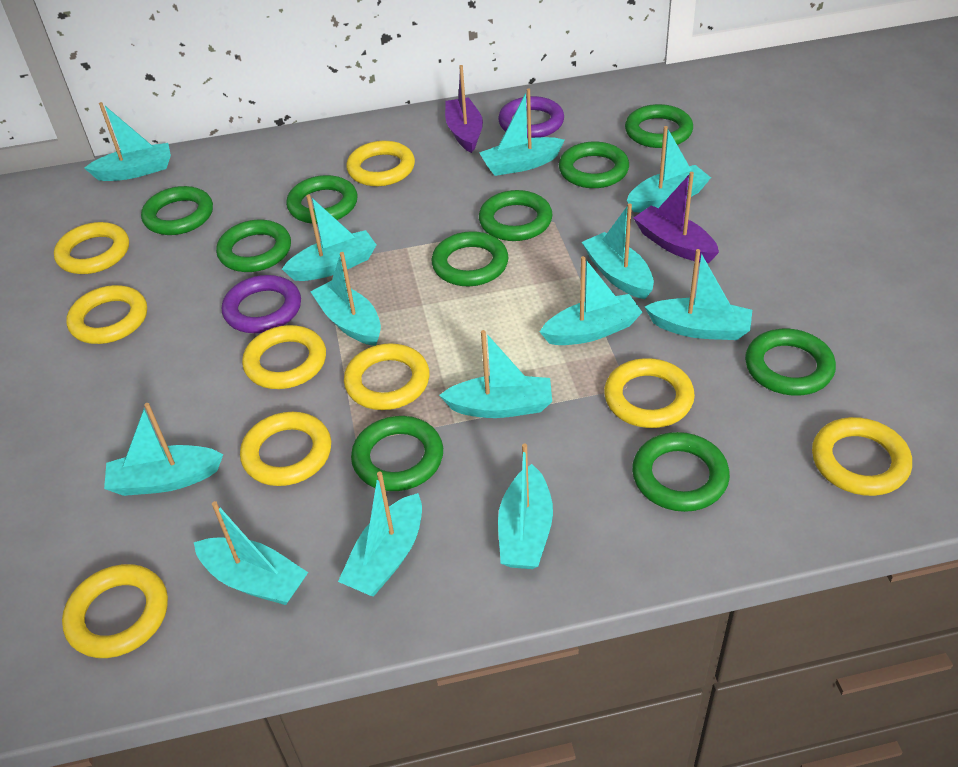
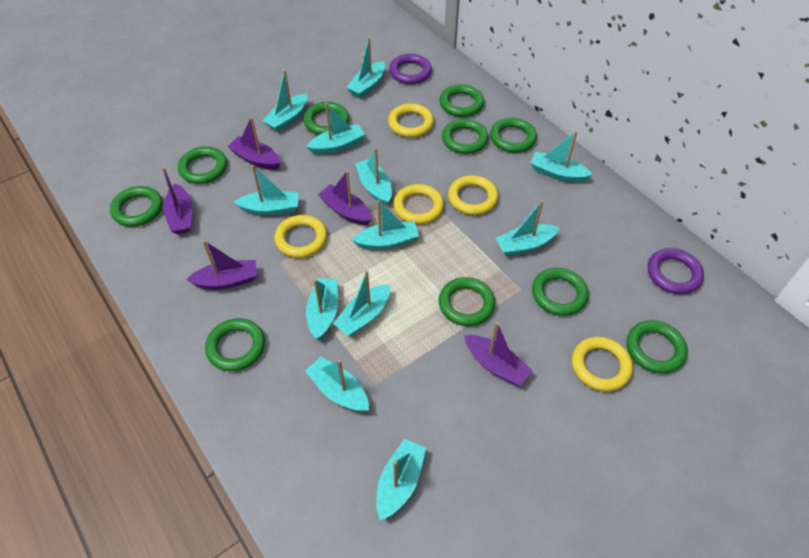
purple boat: 2 -> 5
turquoise boat: 13 -> 12
yellow ring: 9 -> 5

